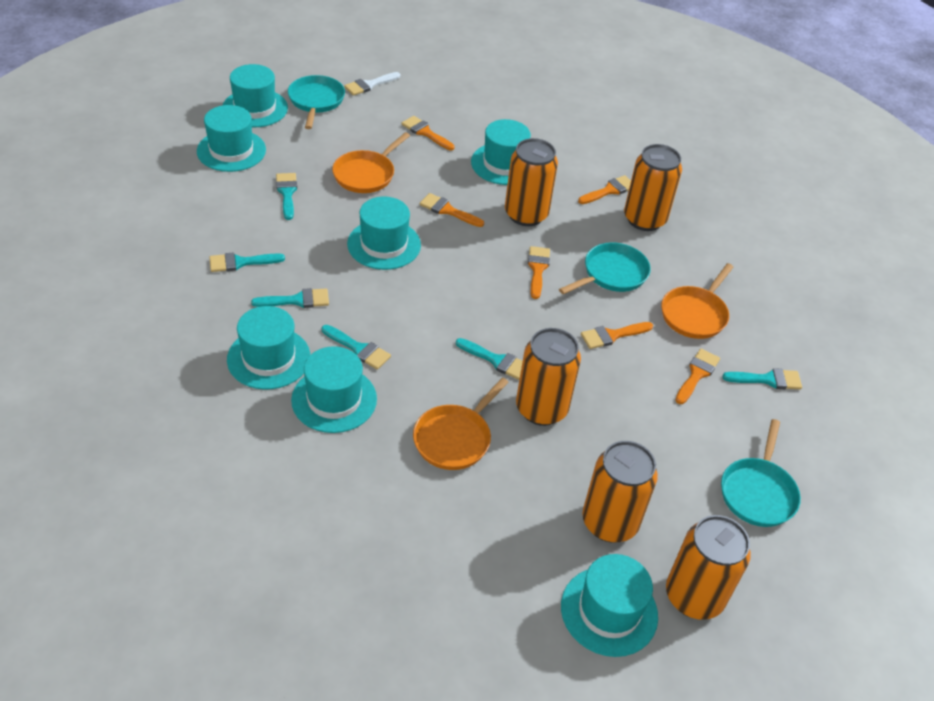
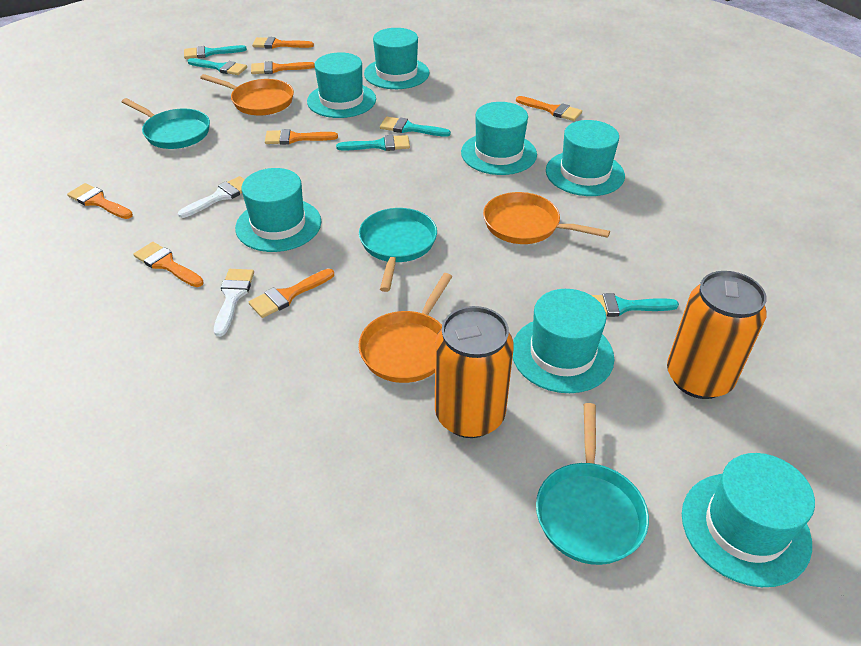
orange brush: 6 -> 7
orange can: 5 -> 2
turquoise brush: 6 -> 5
white brush: 1 -> 2

